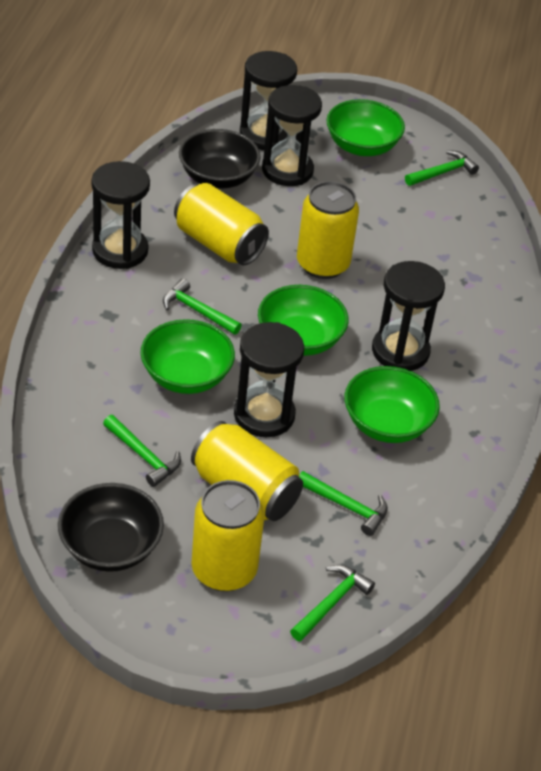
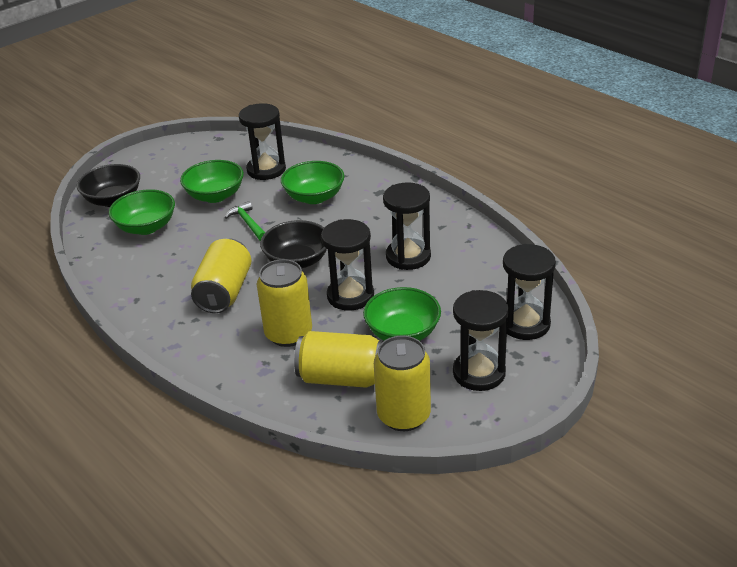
green hammer: 5 -> 1

